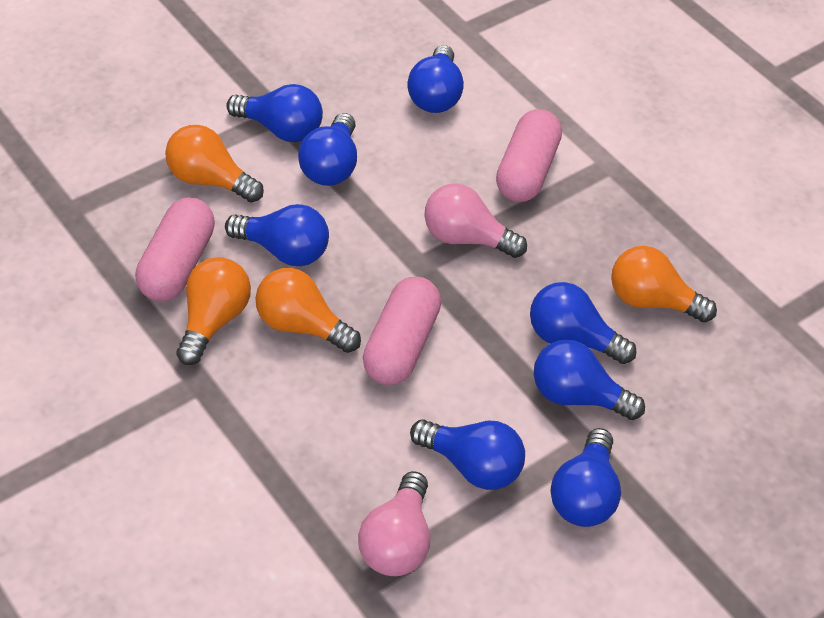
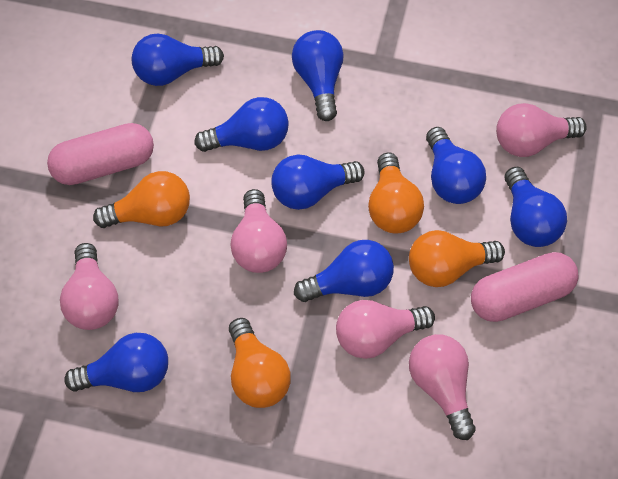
pink capsule: 3 -> 2
pink light bulb: 2 -> 5

